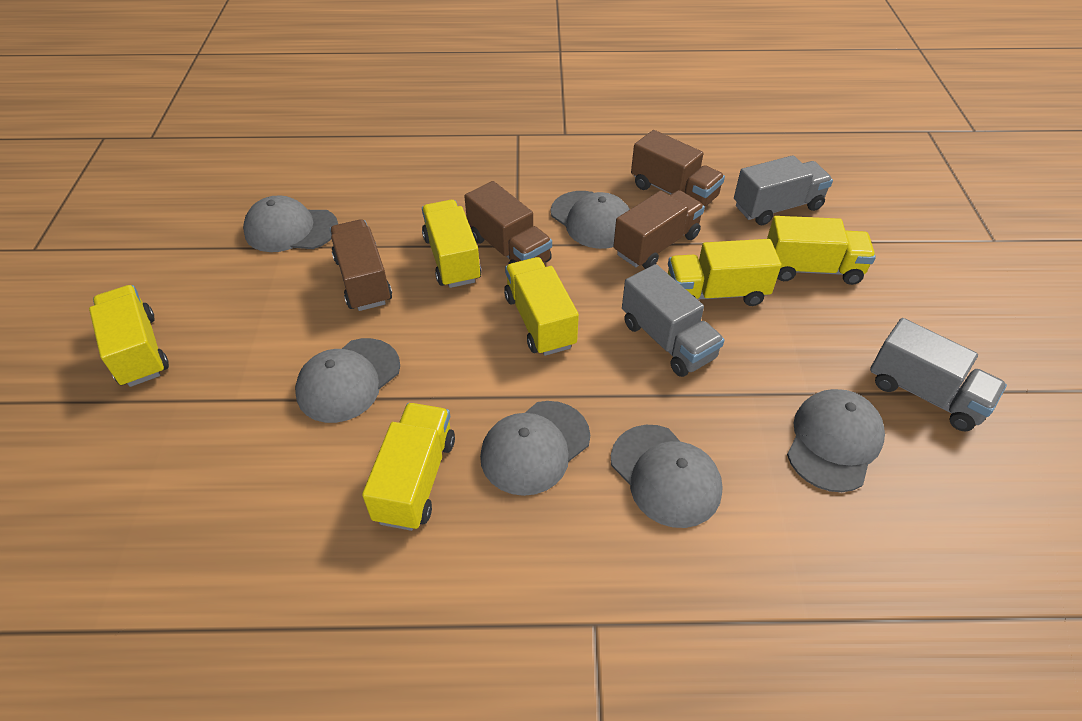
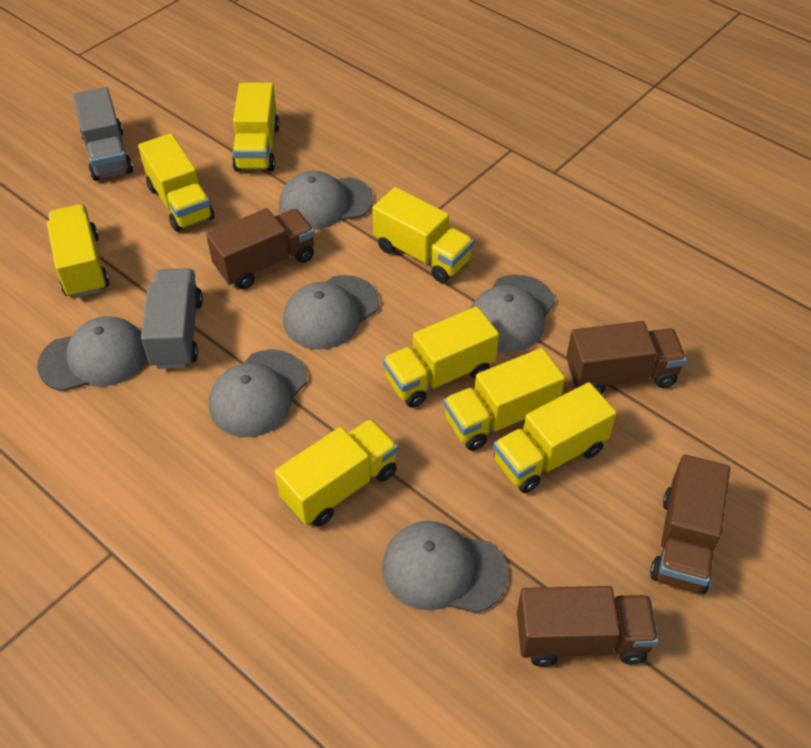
grey truck: 3 -> 2
yellow truck: 6 -> 8

